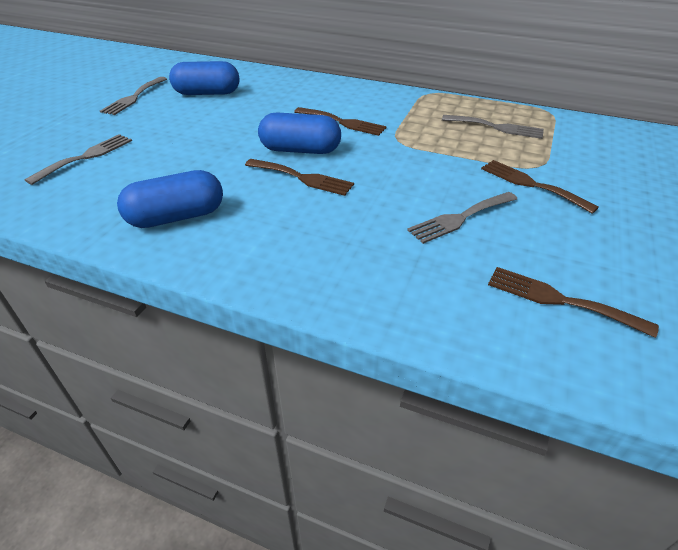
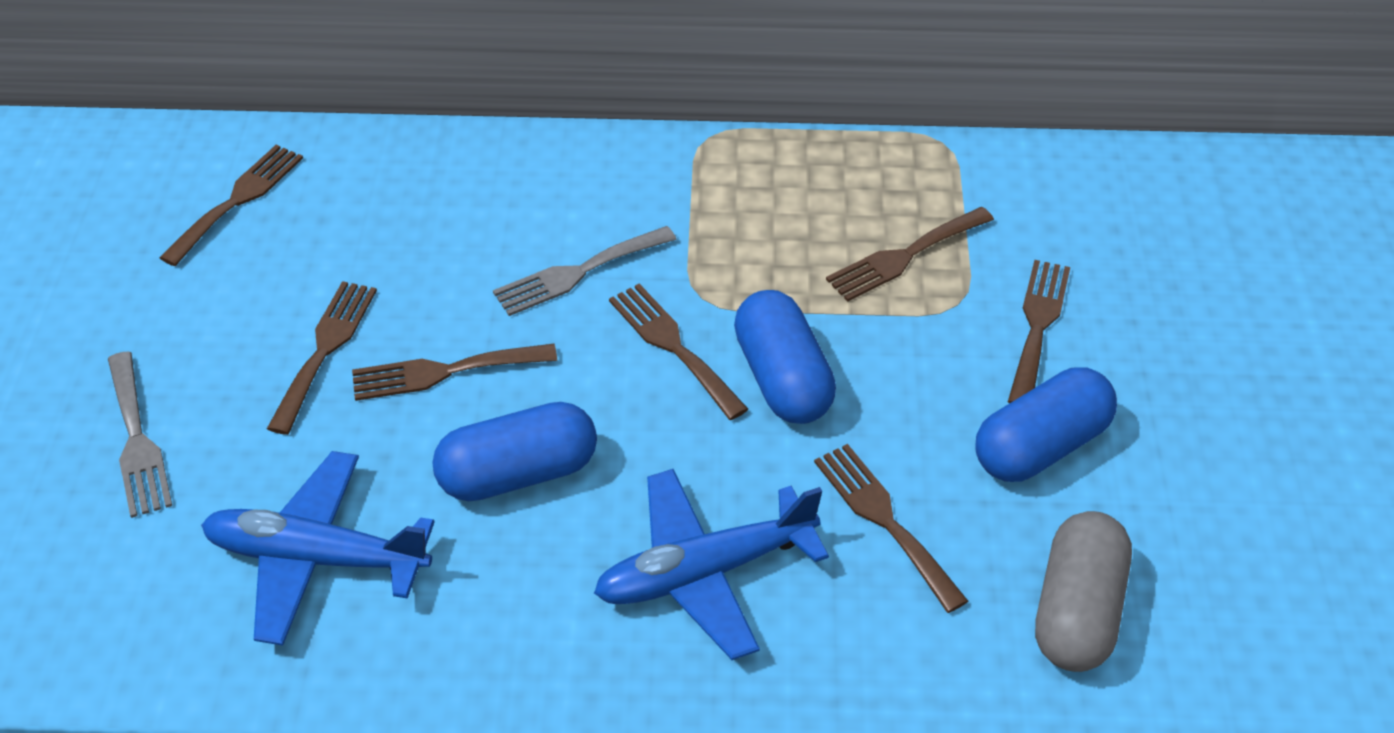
blue plane: 0 -> 2
brown fork: 4 -> 7
grey capsule: 0 -> 1
grey fork: 4 -> 2

